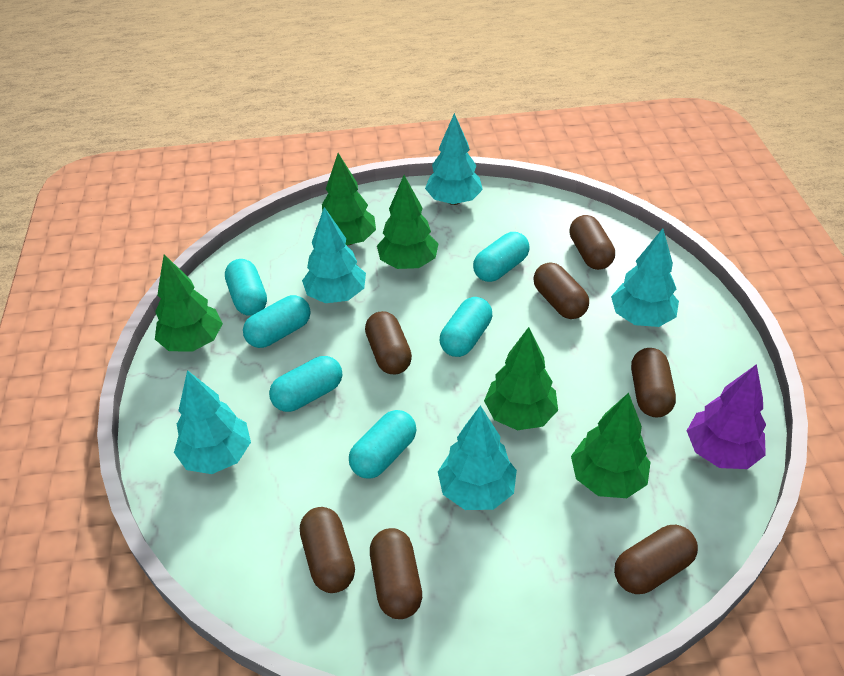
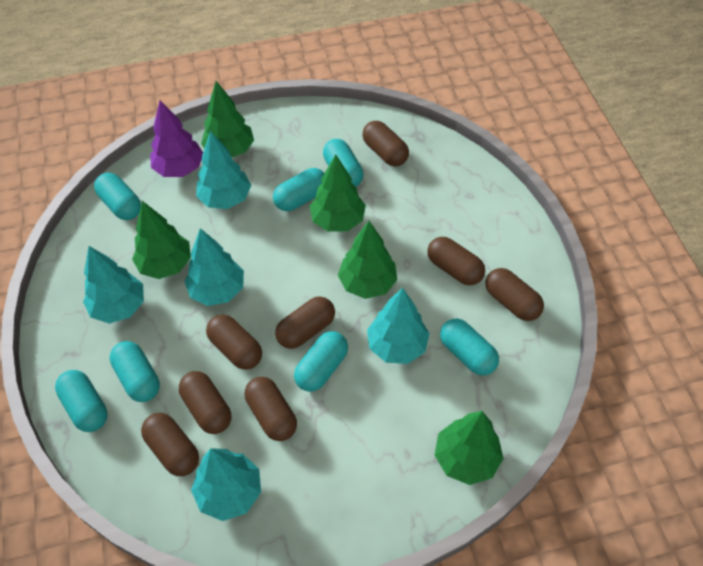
brown capsule: 7 -> 8
turquoise capsule: 6 -> 7

